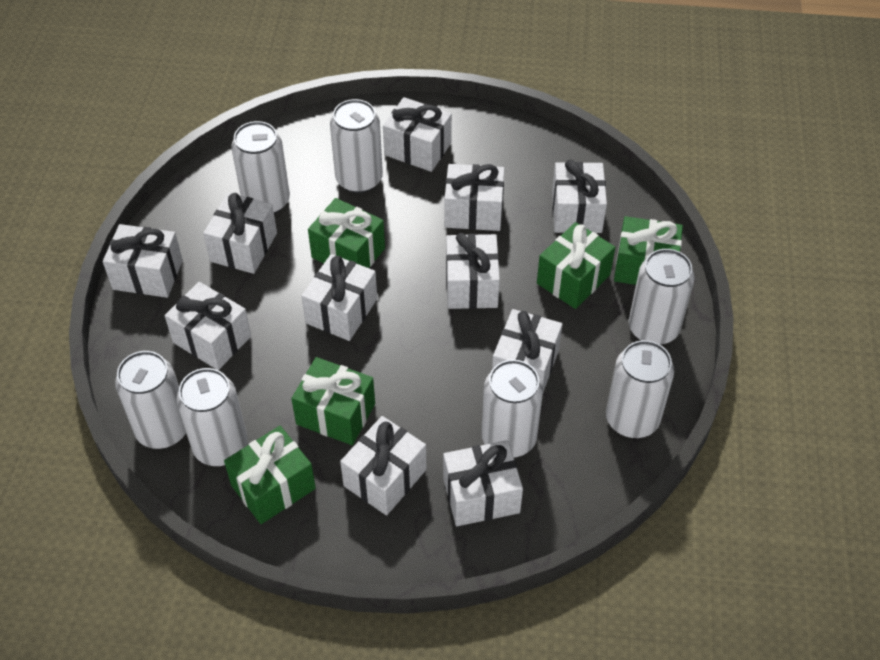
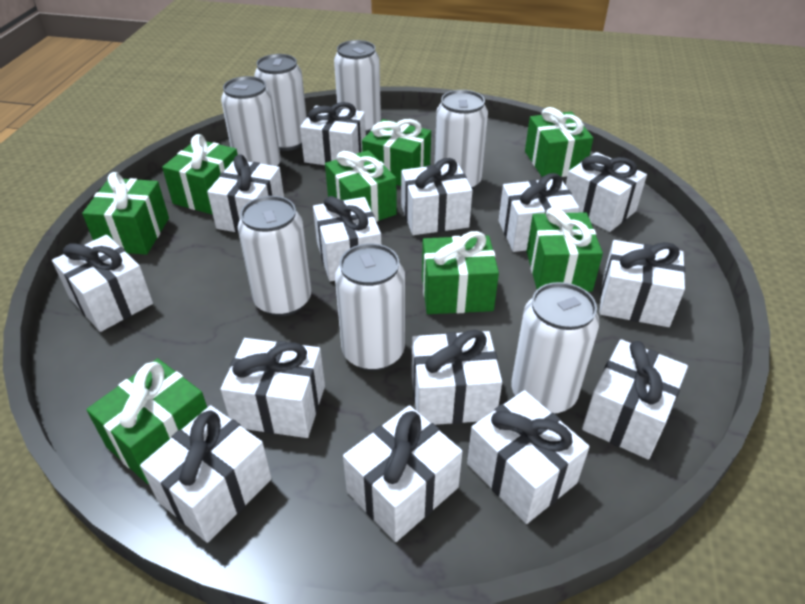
green gift: 5 -> 8
white gift: 11 -> 14

